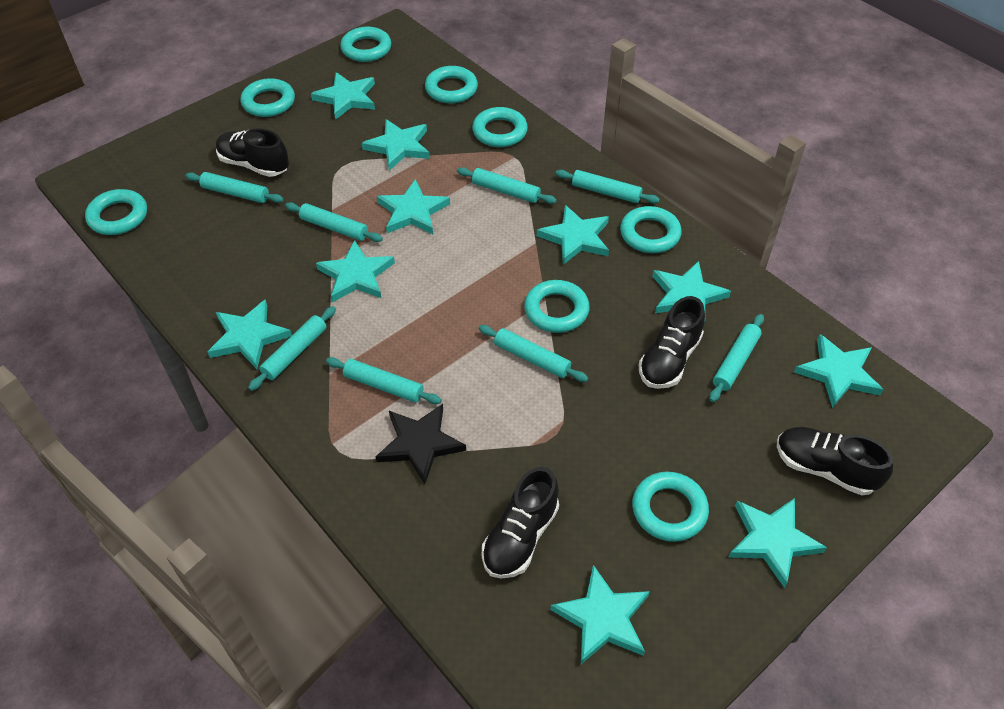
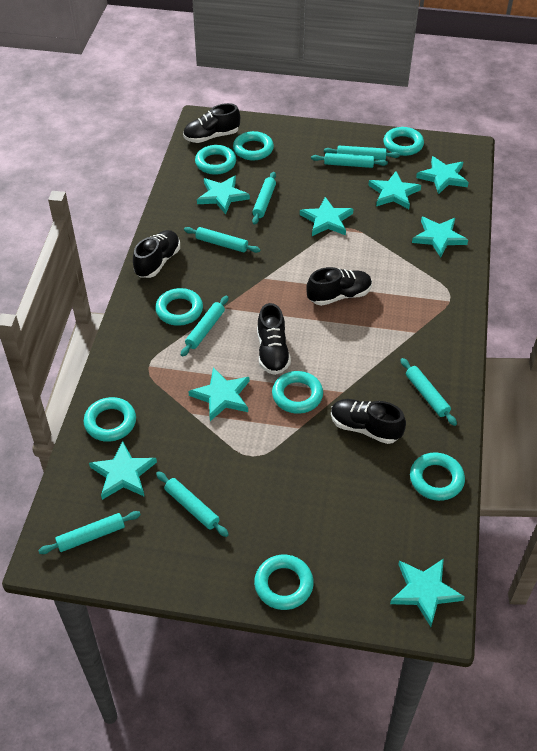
black shoe: 4 -> 5
black star: 1 -> 0
turquoise star: 10 -> 8

